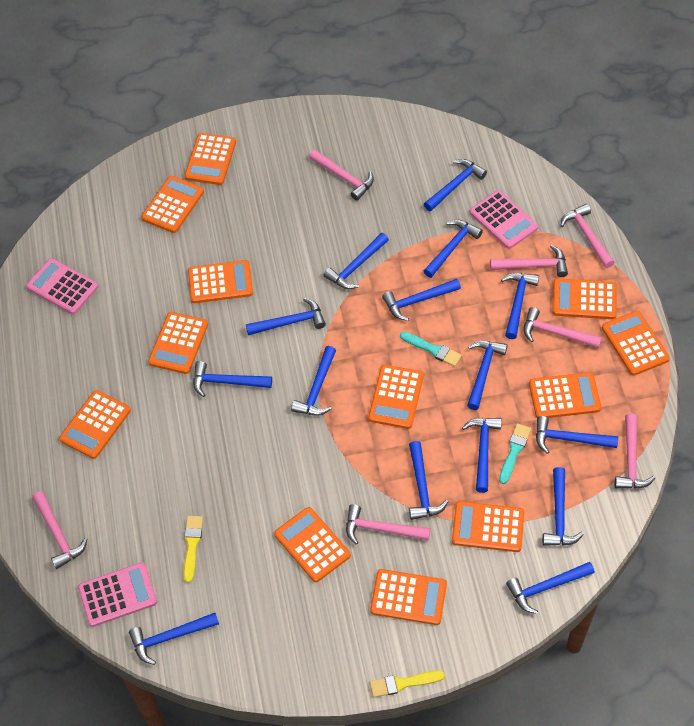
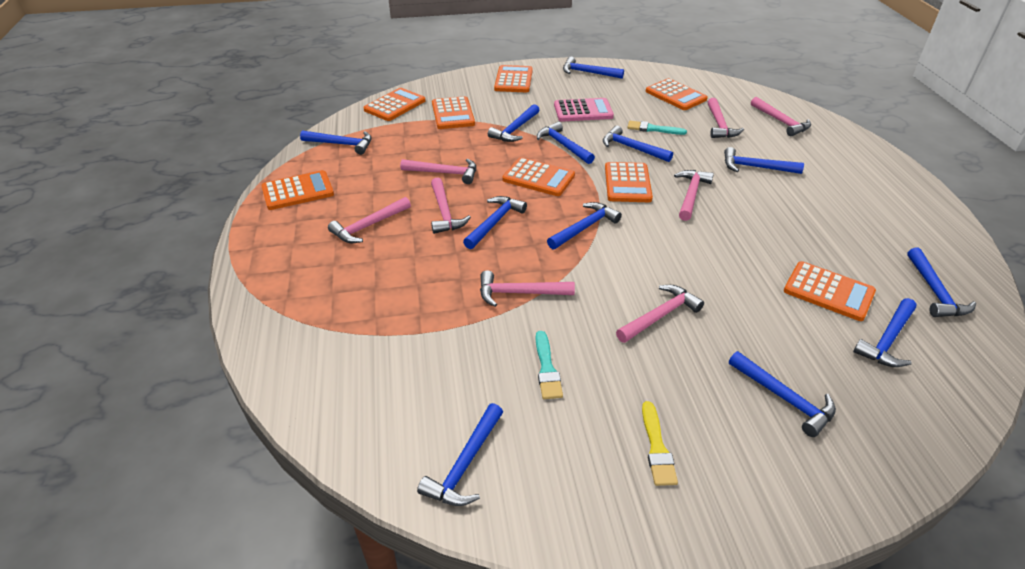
blue hammer: 15 -> 12
orange calculator: 12 -> 8
pink calculator: 3 -> 1
pink hammer: 7 -> 8
yellow brush: 2 -> 1

